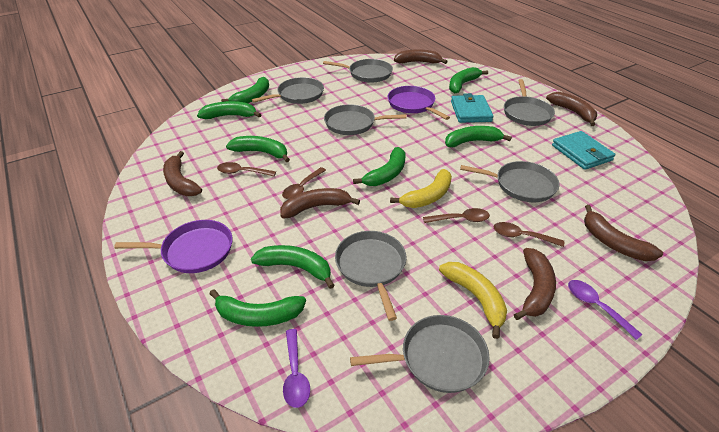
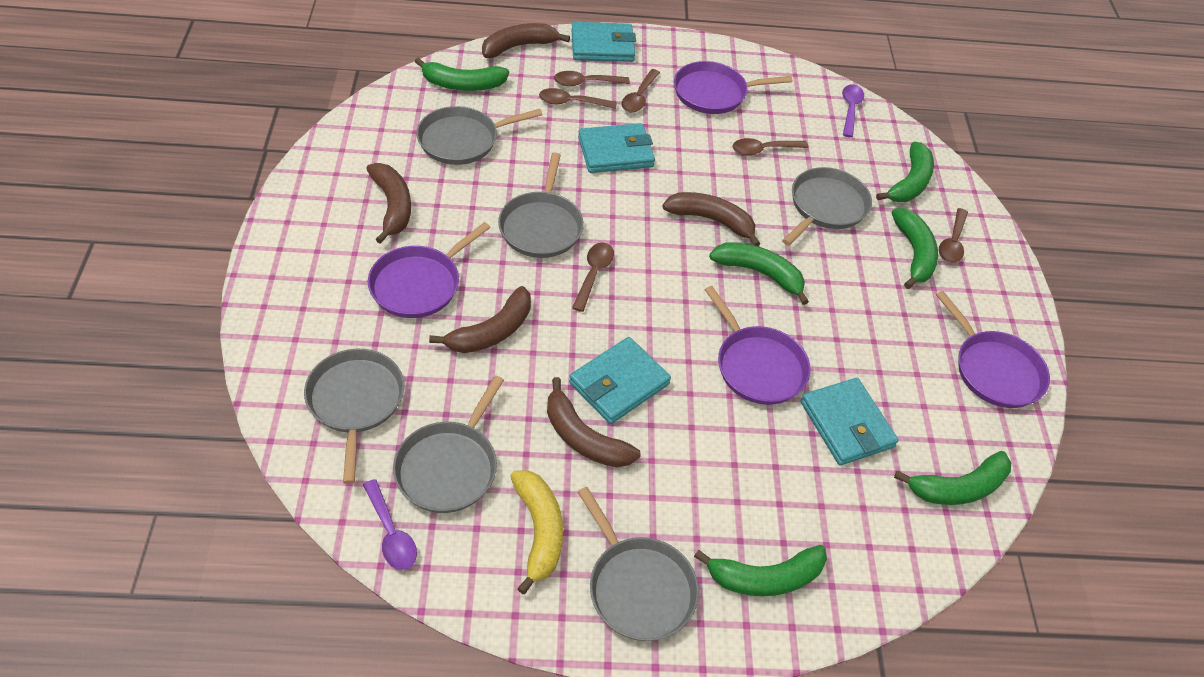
brown banana: 6 -> 5
brown spoon: 4 -> 6
green banana: 8 -> 6
grey pan: 7 -> 6
purple pan: 2 -> 4
turquoise wallet: 2 -> 4
yellow banana: 2 -> 1

